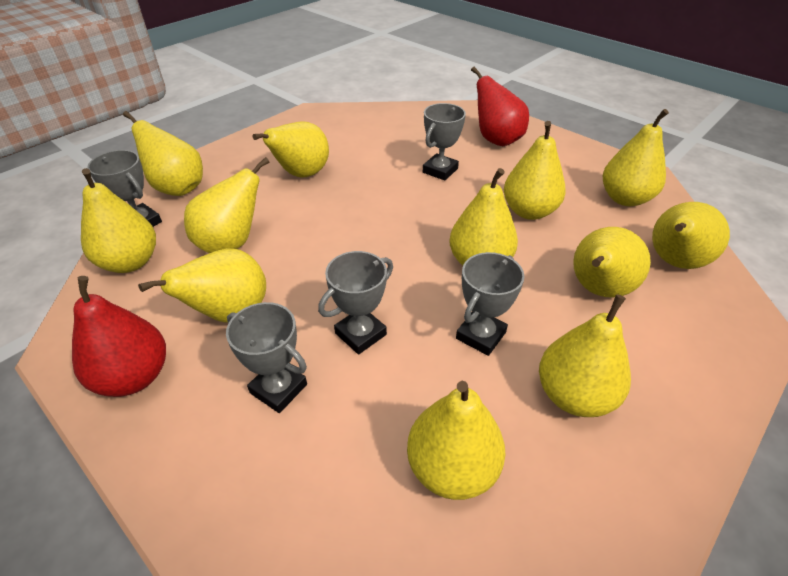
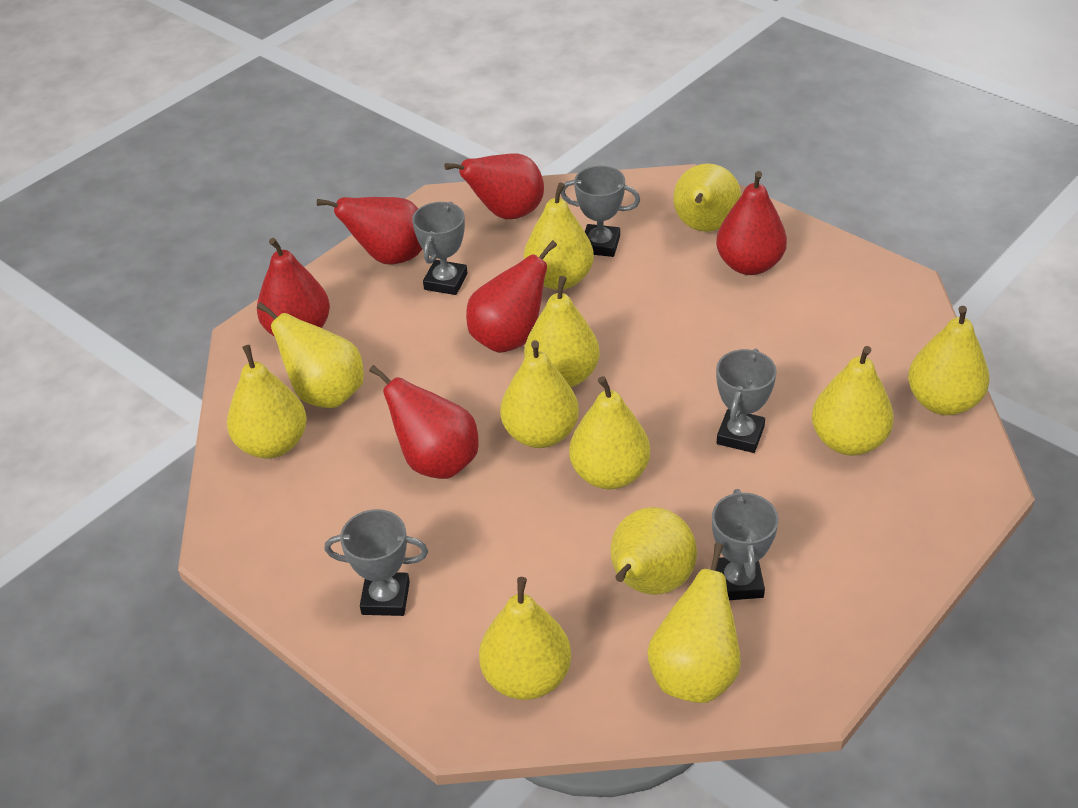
red pear: 2 -> 6

